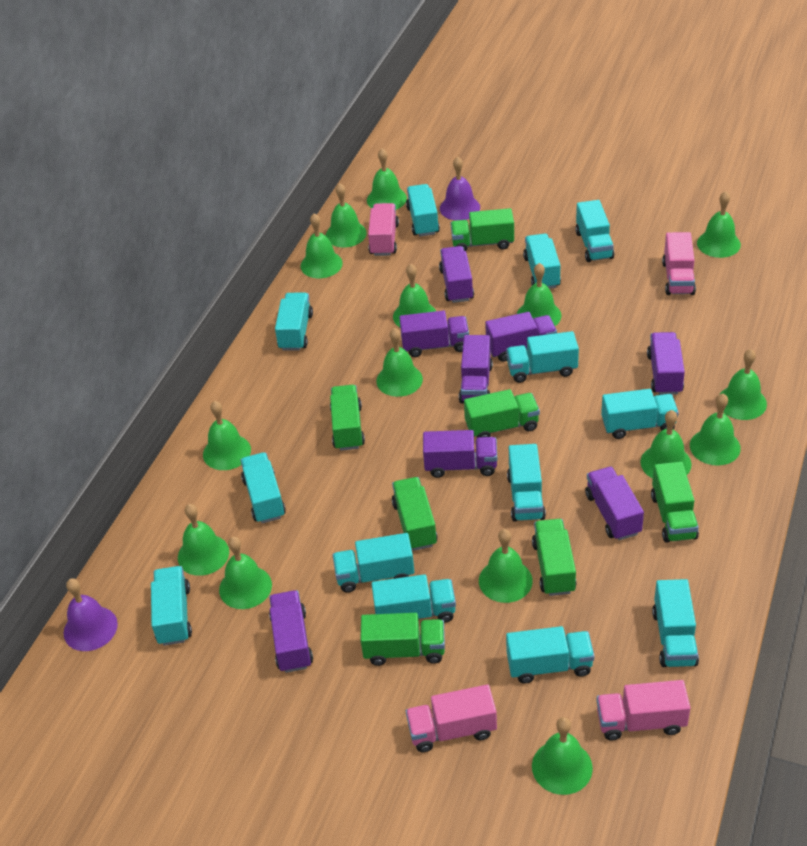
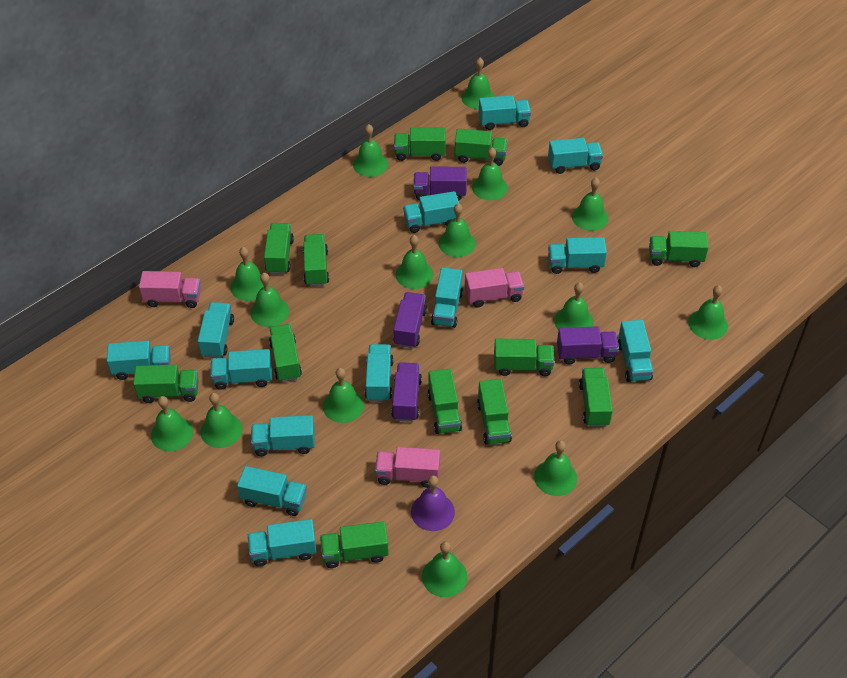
green truck: 7 -> 12
pink truck: 4 -> 3
purple bell: 2 -> 1
purple truck: 8 -> 4

